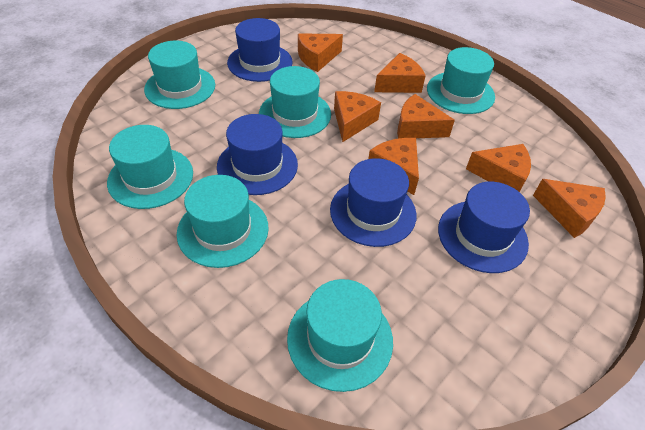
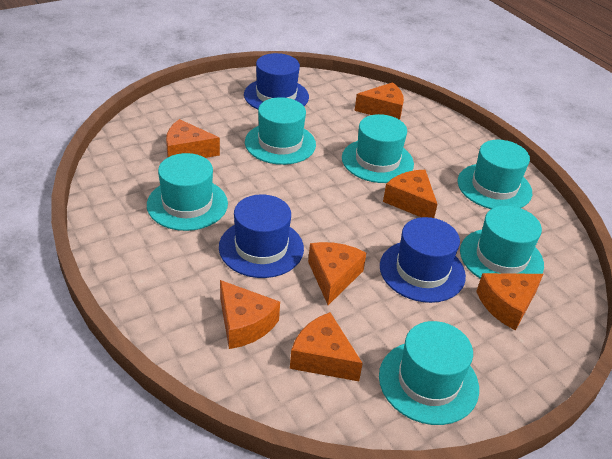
blue hat: 4 -> 3

